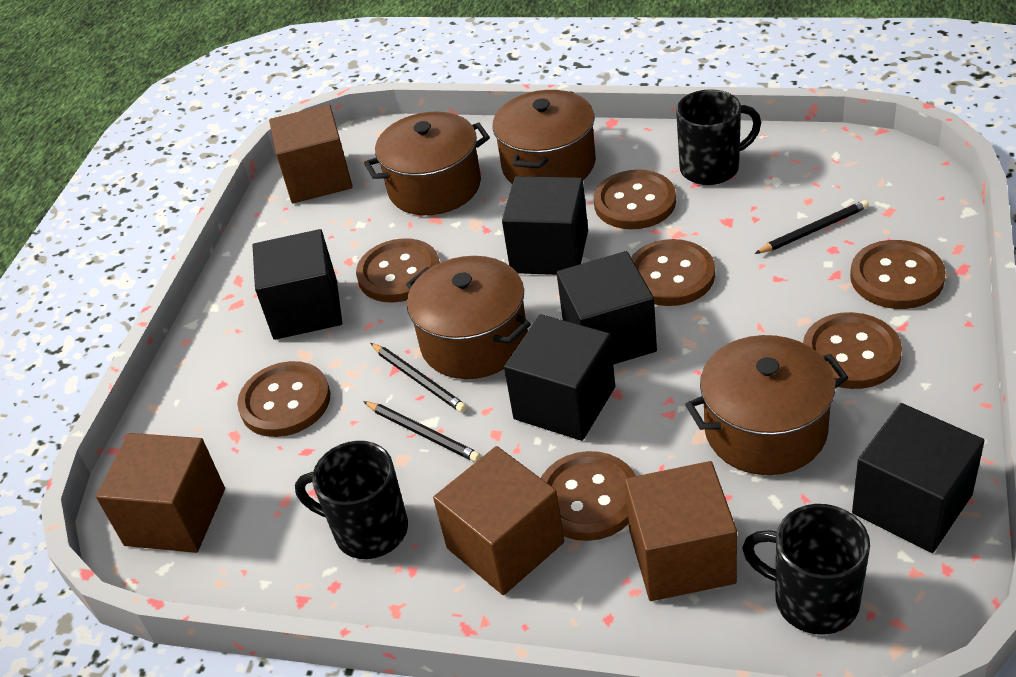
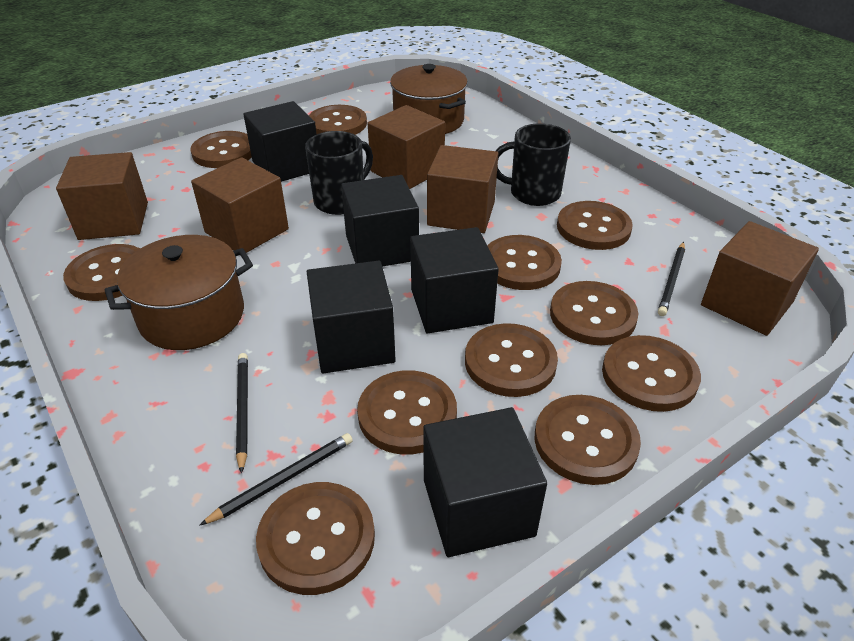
black mug: 3 -> 2
brown button: 7 -> 11
brown cube: 4 -> 5
brown pot: 4 -> 2

